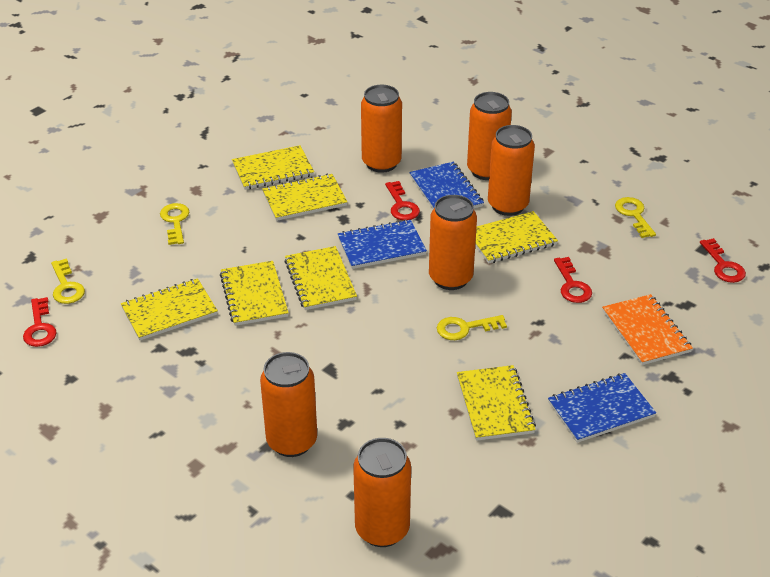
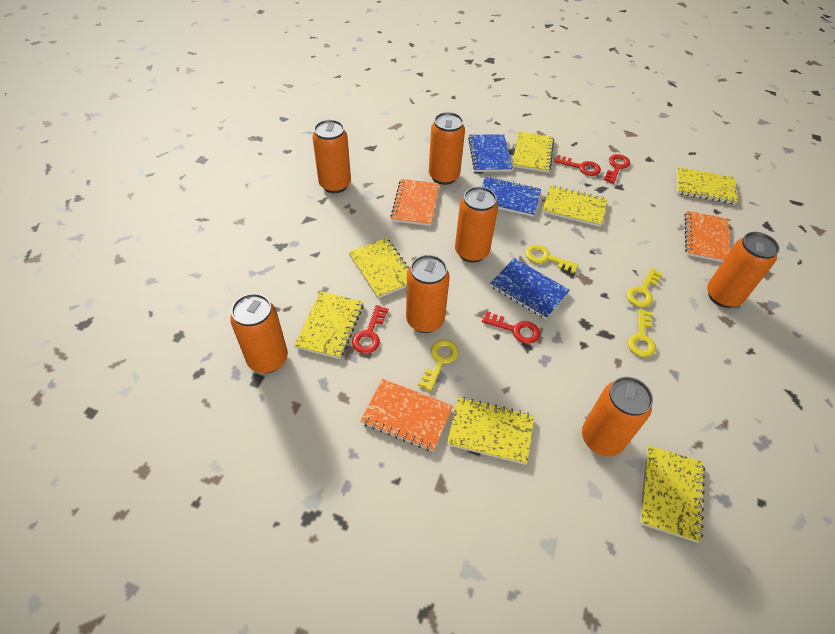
orange can: 6 -> 7
orange notebook: 1 -> 3

